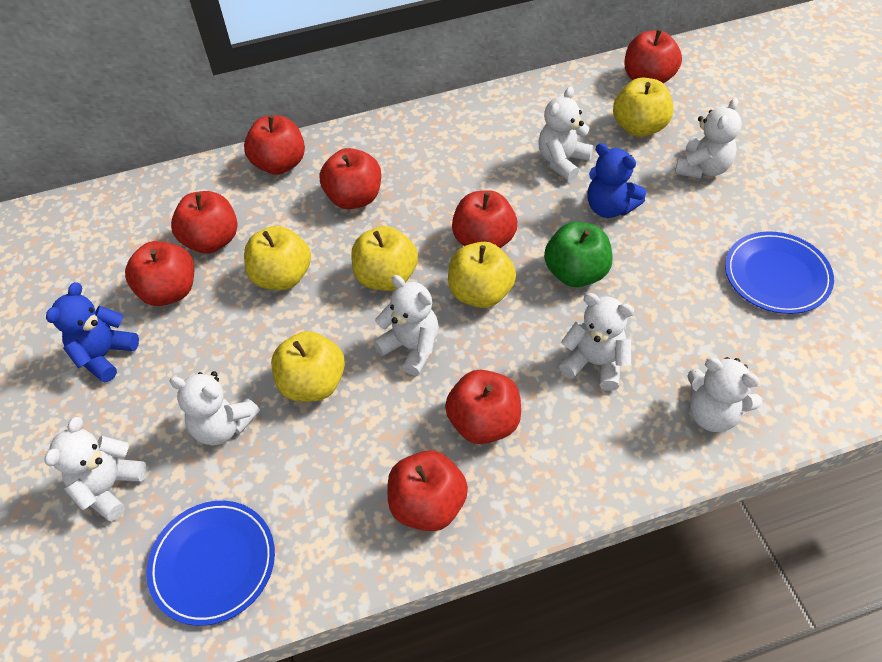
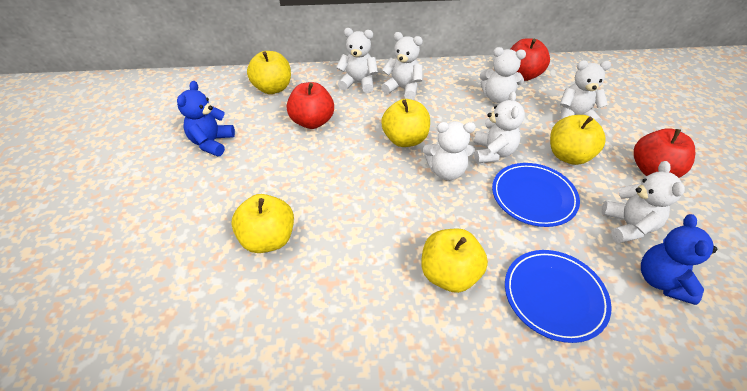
green apple: 1 -> 0
red apple: 8 -> 3

